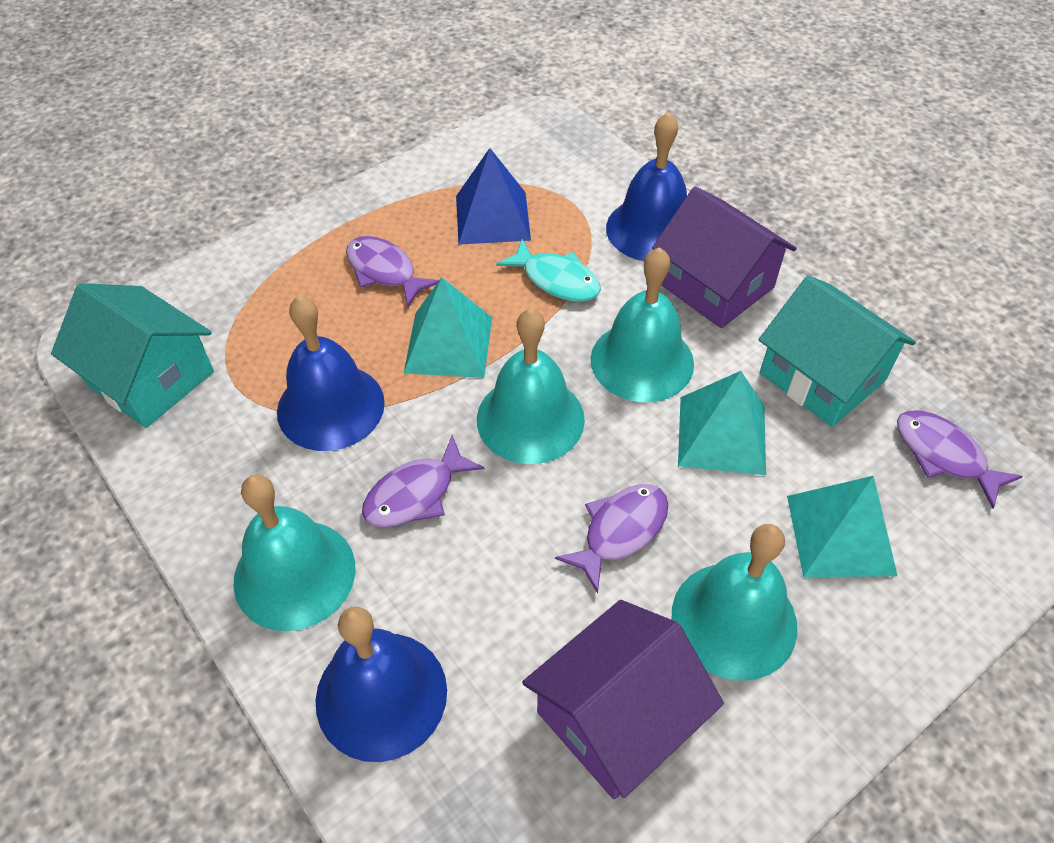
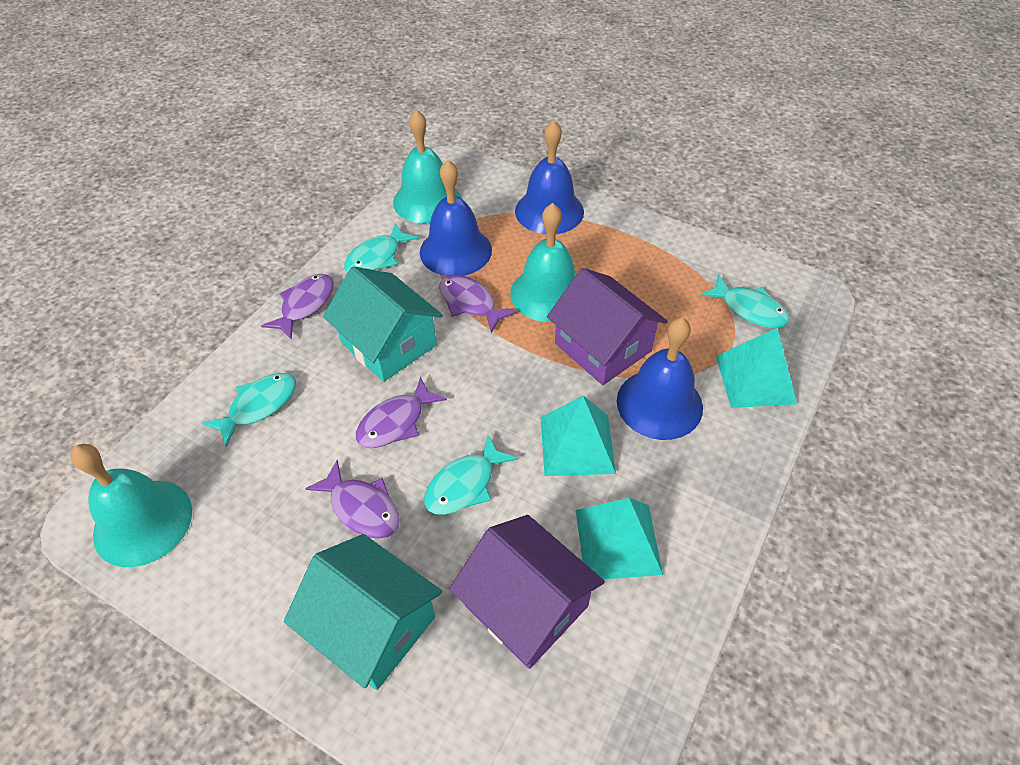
blue pyramid: 1 -> 0
turquoise bell: 4 -> 3
turquoise fish: 1 -> 4

